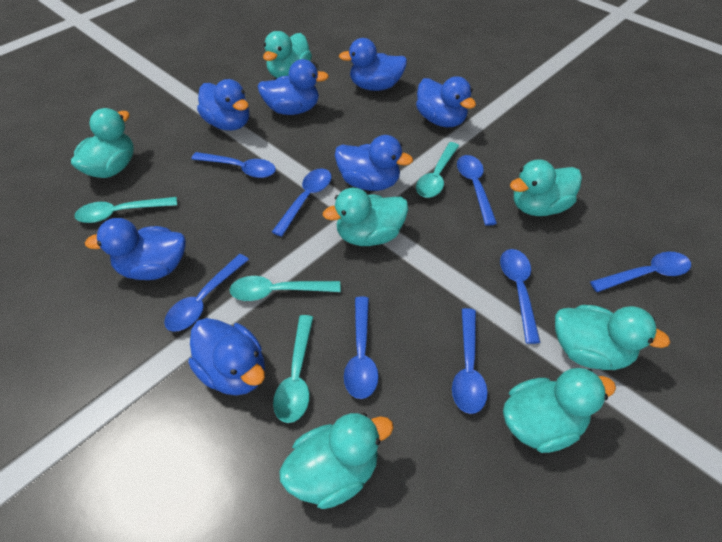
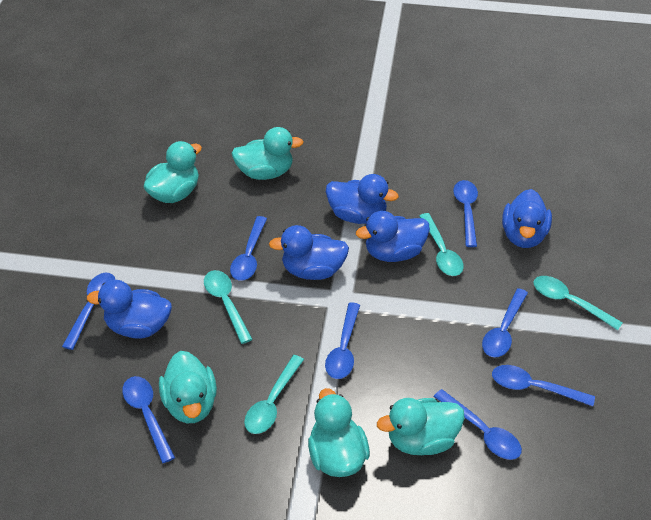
blue duck: 7 -> 5
turquoise duck: 7 -> 5

